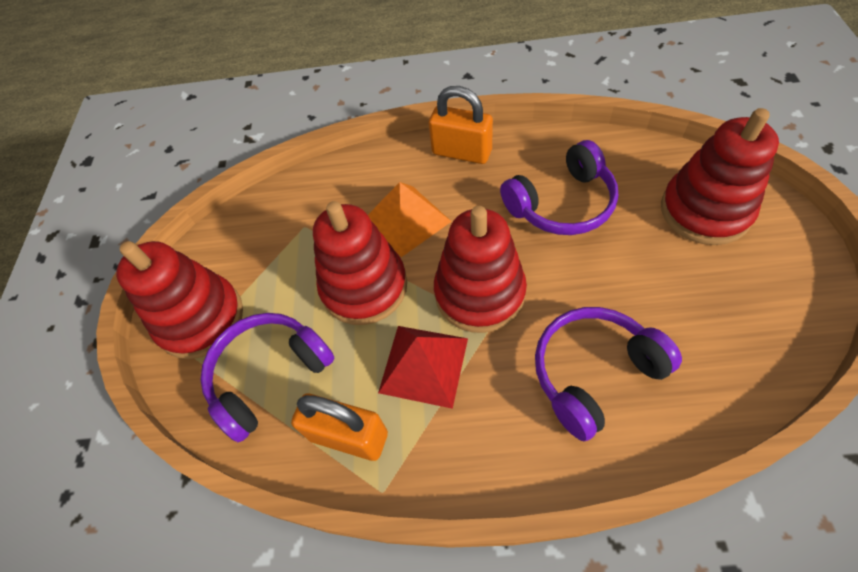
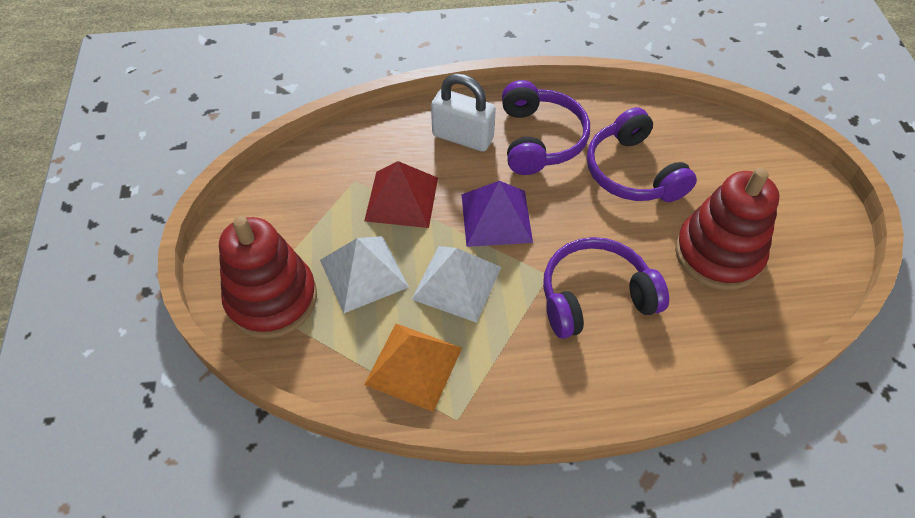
orange padlock: 2 -> 0
purple pyramid: 0 -> 1
red stacking toy: 4 -> 2
white padlock: 0 -> 1
white pyramid: 0 -> 2

